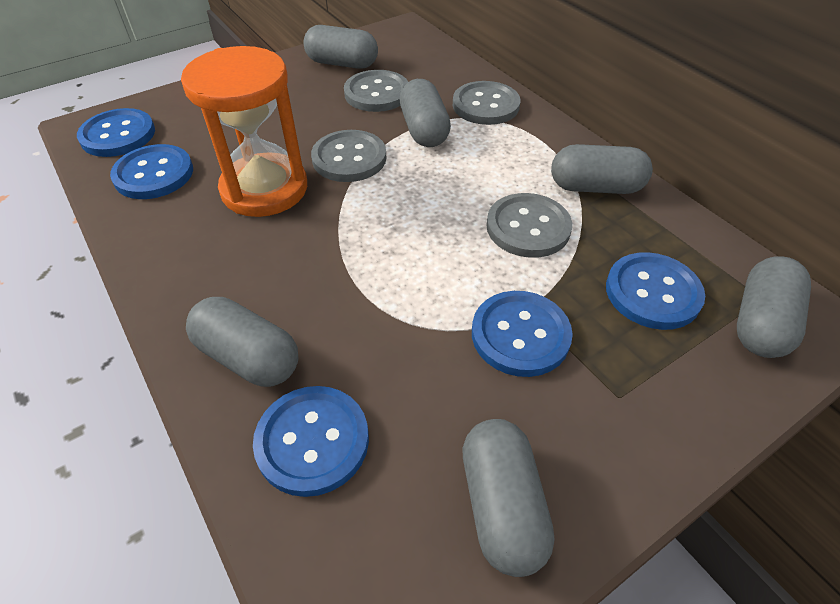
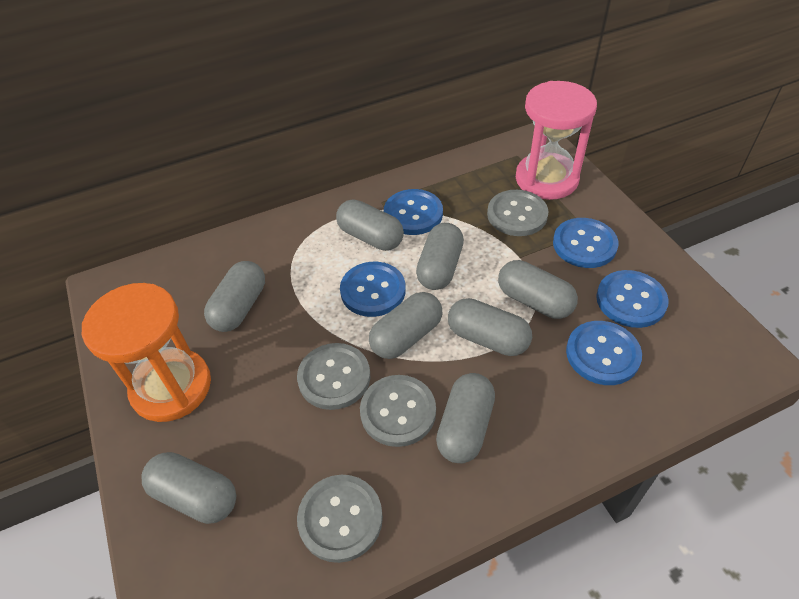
grey capsule: 6 -> 8
pink hourglass: 0 -> 1

